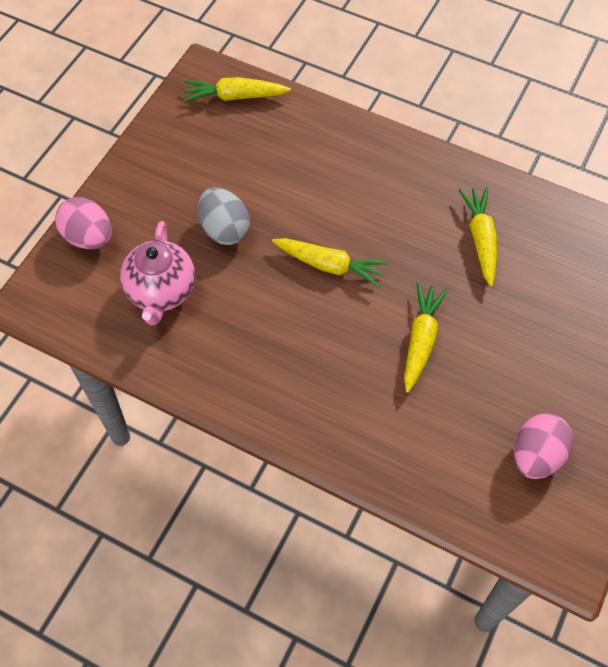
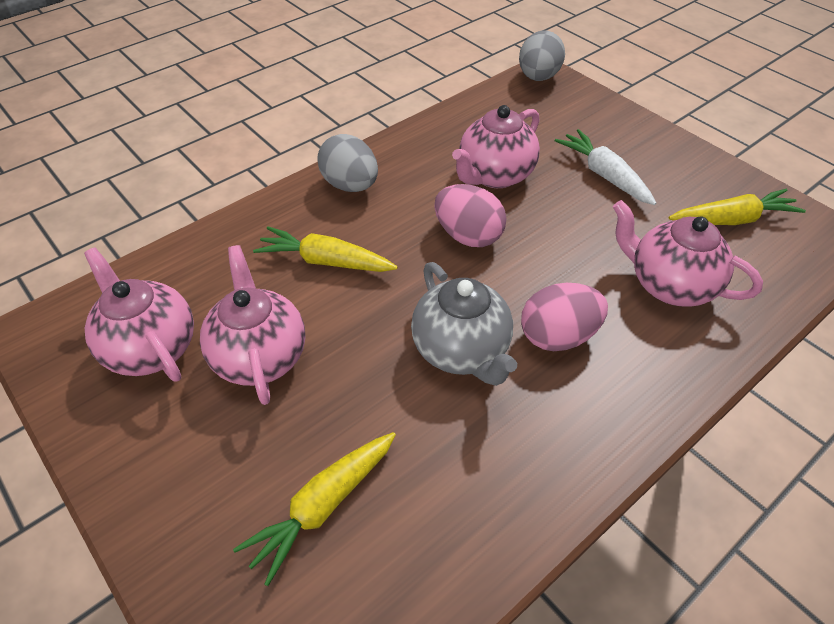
grey egg: 1 -> 2
grey teapot: 0 -> 1
pink teapot: 1 -> 4
white carrot: 0 -> 1
yellow carrot: 4 -> 3

